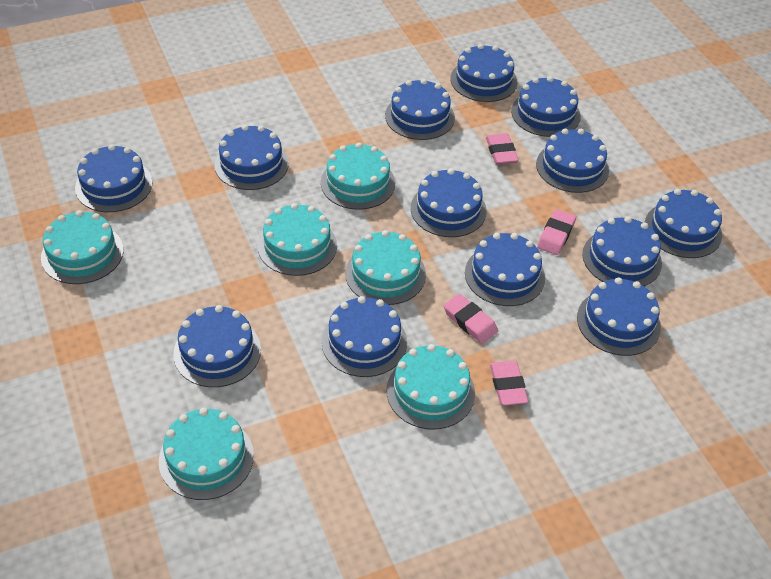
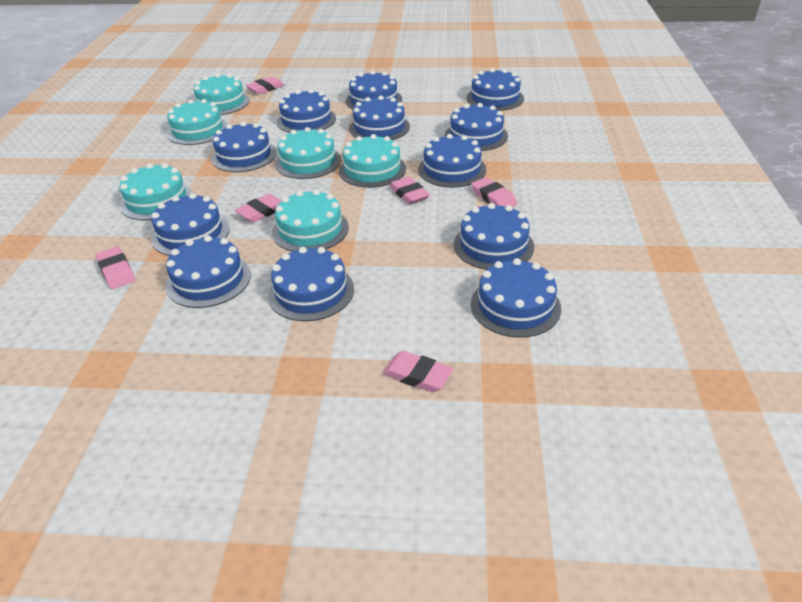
blue cake: 13 -> 12
pink eraser: 4 -> 6

